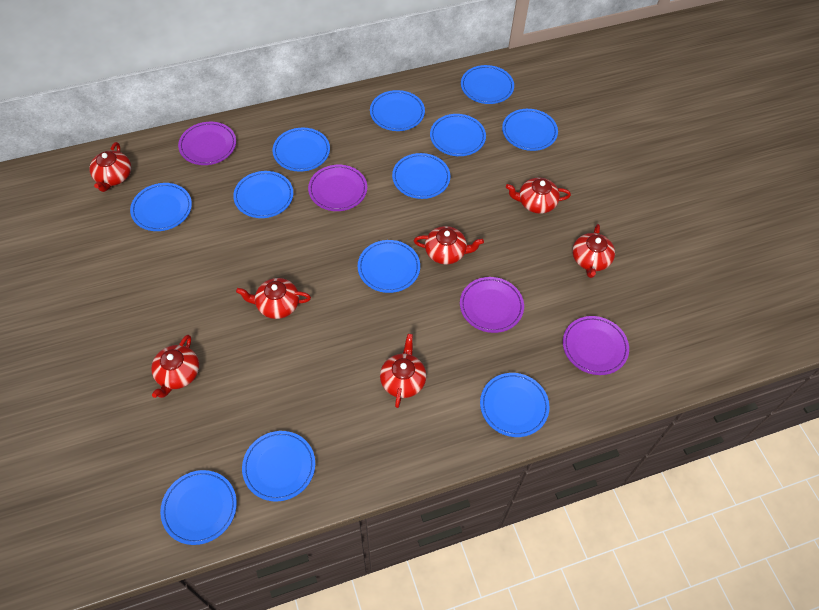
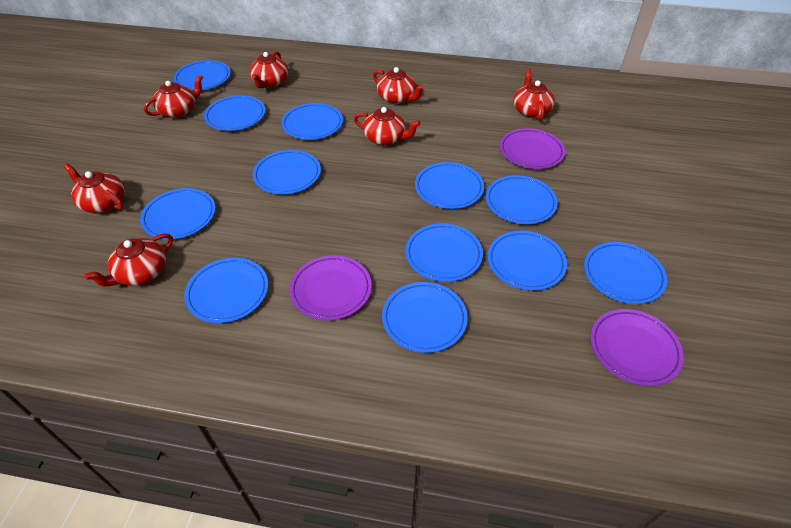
purple plate: 4 -> 3

